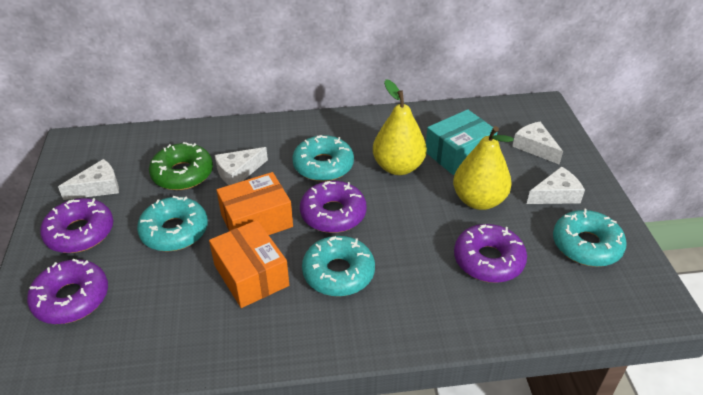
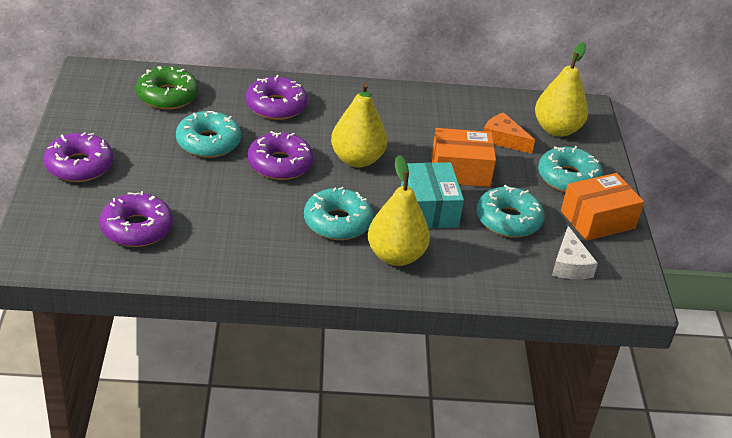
orange cheese: 0 -> 1
white cheese: 4 -> 1
yellow pear: 2 -> 3

